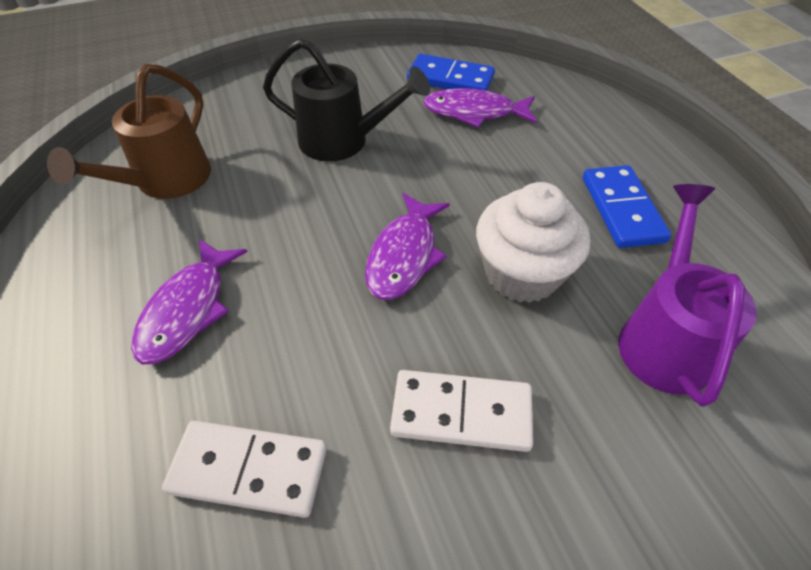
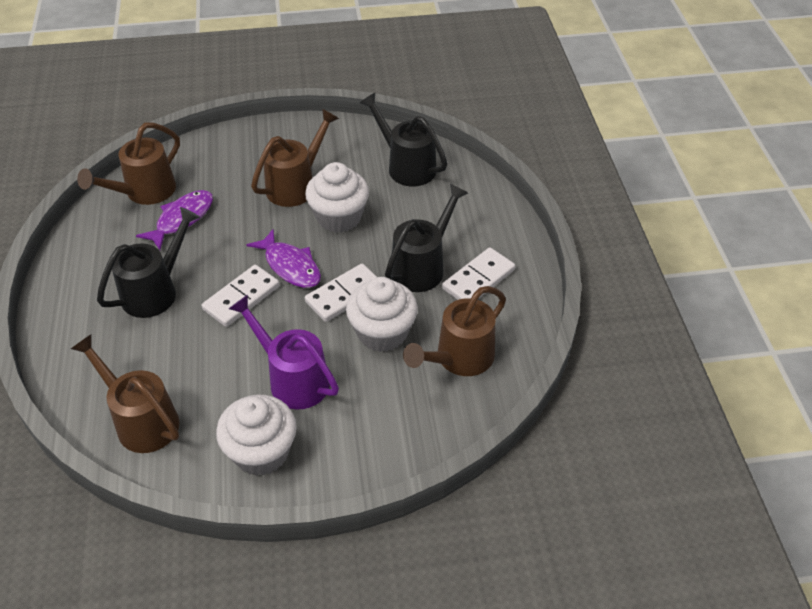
black watering can: 1 -> 3
blue domino: 2 -> 0
brown watering can: 1 -> 4
purple fish: 3 -> 2
white cupcake: 1 -> 3
white domino: 2 -> 3

